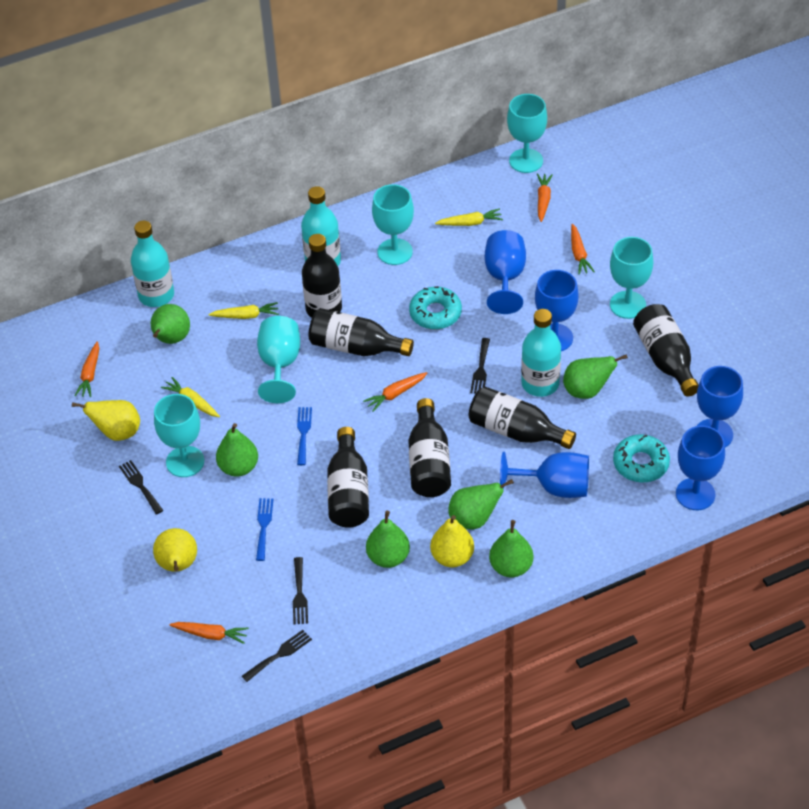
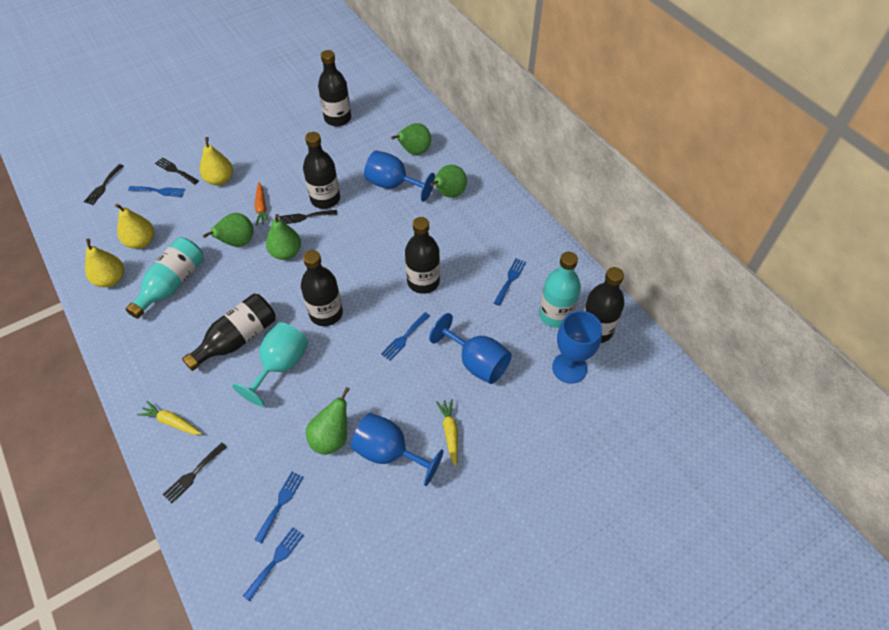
blue fork: 2 -> 5
blue goblet: 5 -> 4
green pear: 6 -> 5
orange carrot: 5 -> 1
turquoise bottle: 3 -> 2
turquoise donut: 2 -> 0
turquoise goblet: 5 -> 1
yellow carrot: 3 -> 2

